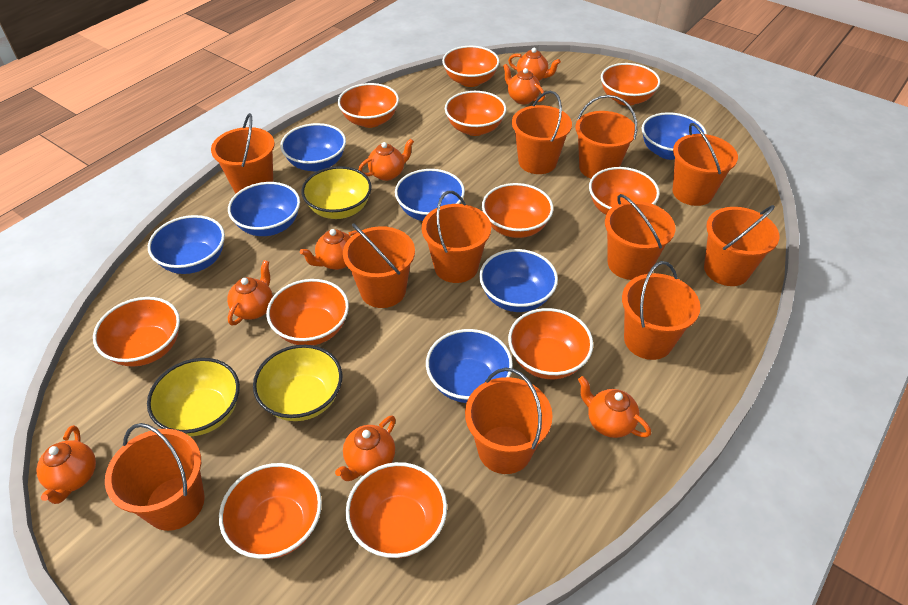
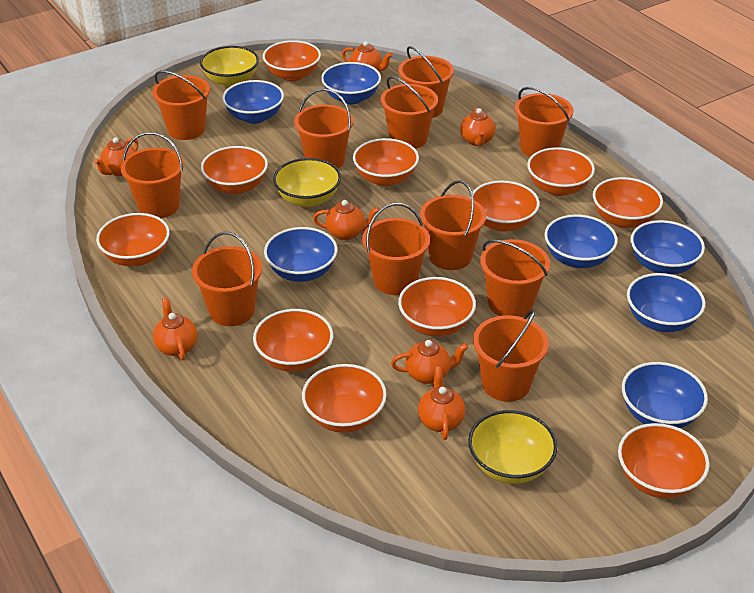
orange teapot: 8 -> 7

